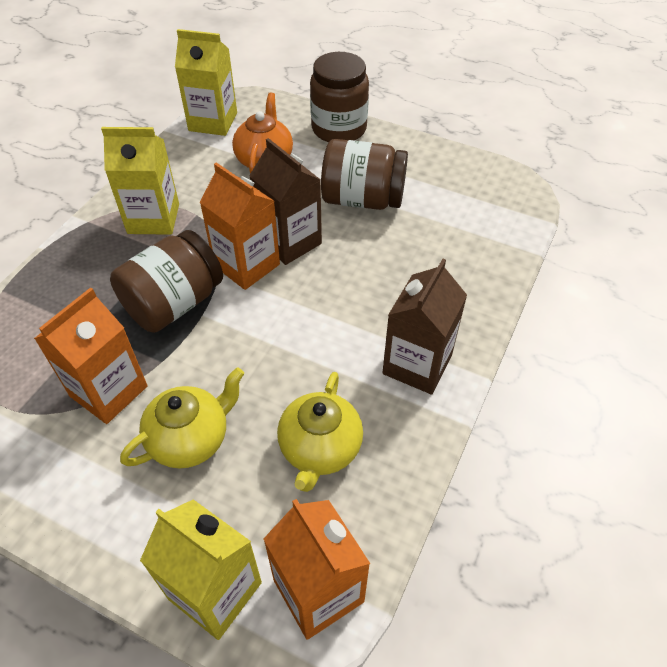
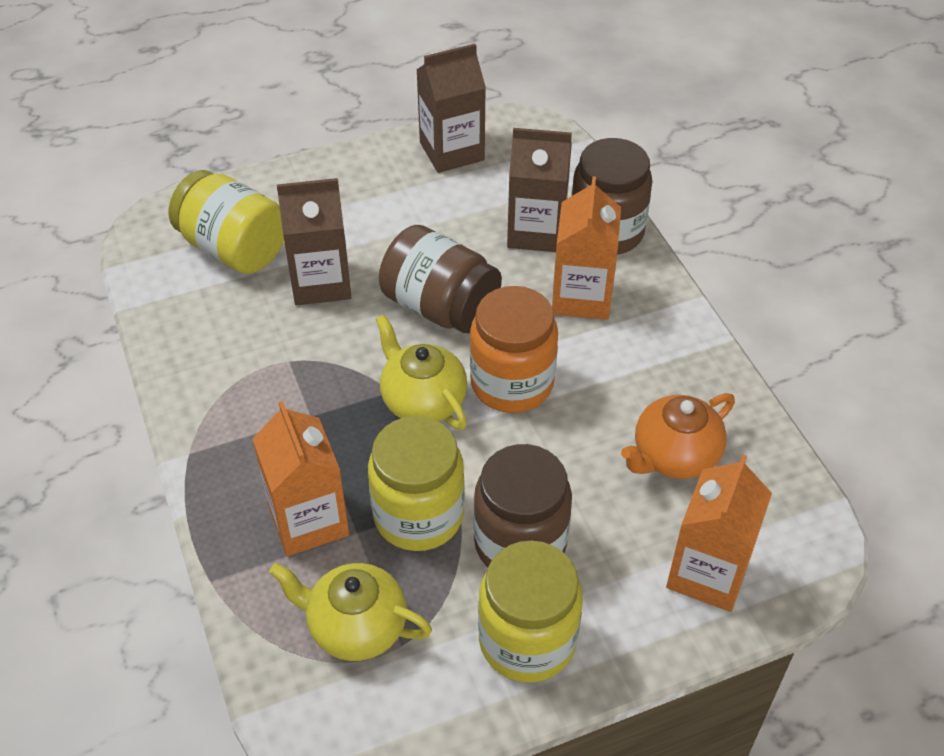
brown carton: 2 -> 3
orange jar: 0 -> 1
yellow carton: 3 -> 0
yellow jar: 0 -> 3

